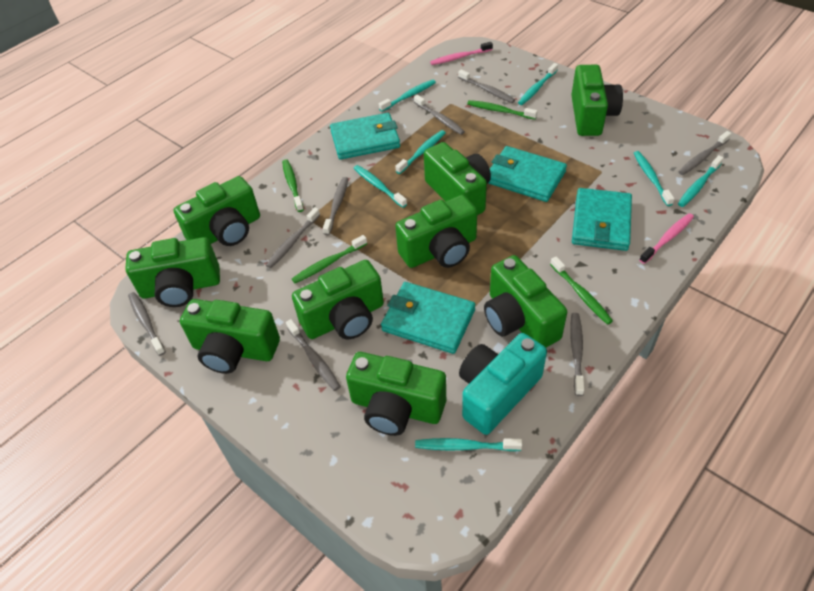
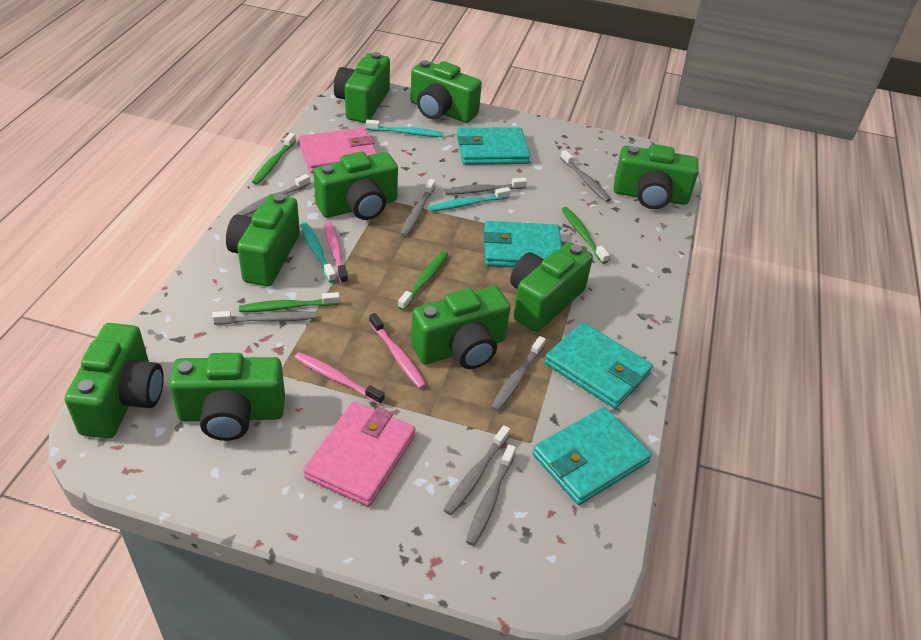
pink toothbrush: 2 -> 3
pink wallet: 0 -> 2
turquoise camera: 1 -> 0
turquoise toothbrush: 7 -> 3

